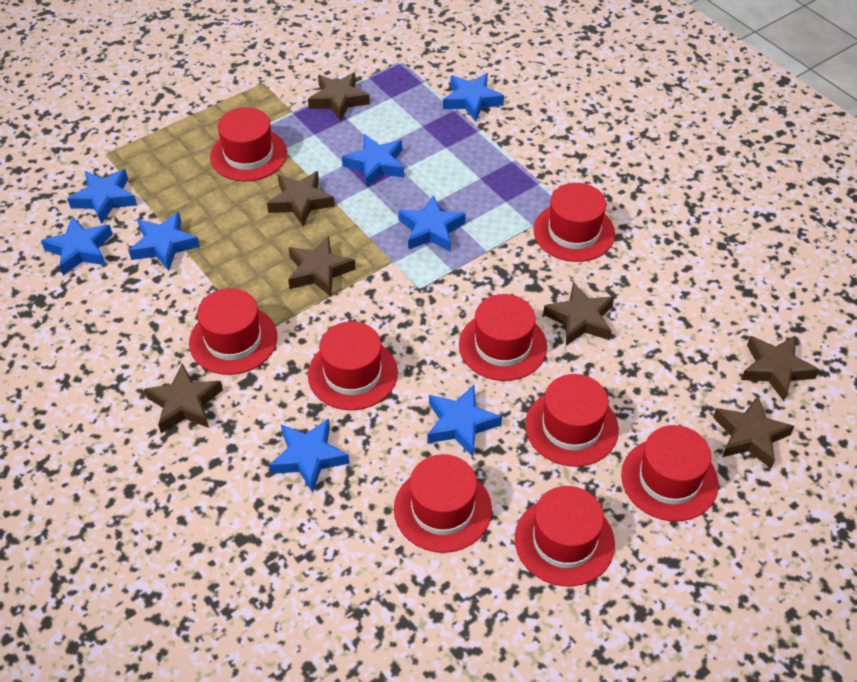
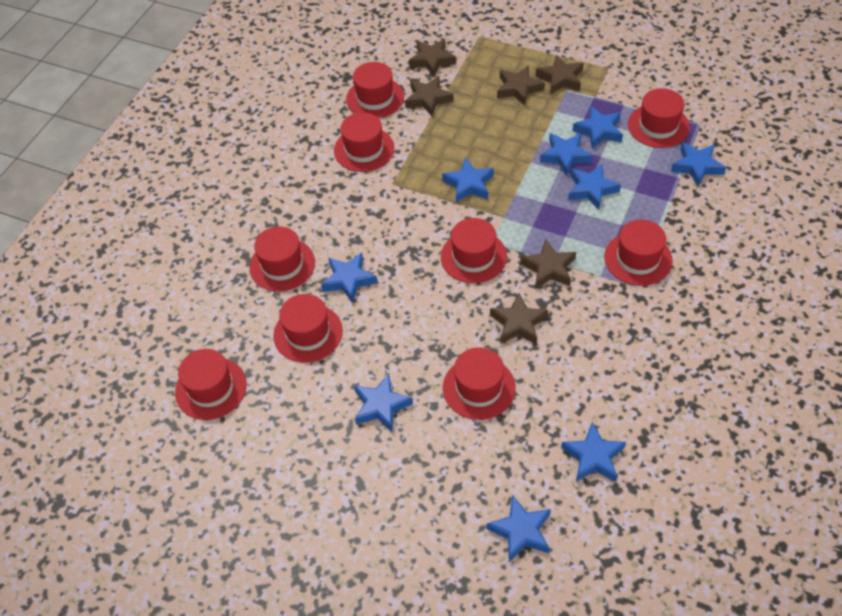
blue star: 8 -> 9
brown star: 7 -> 6

